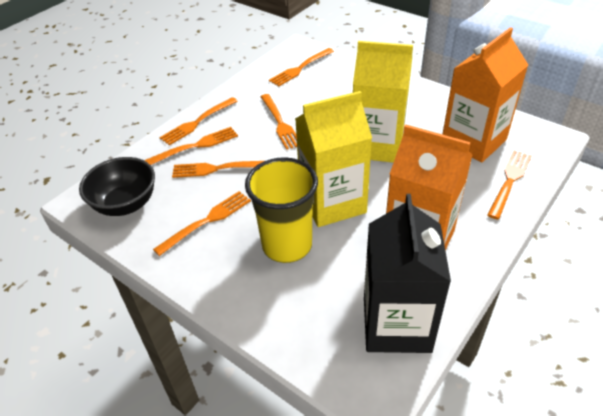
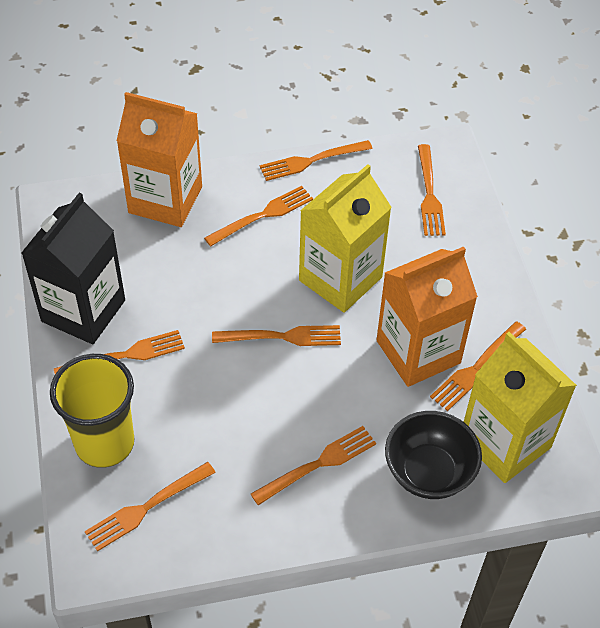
orange fork: 7 -> 8

